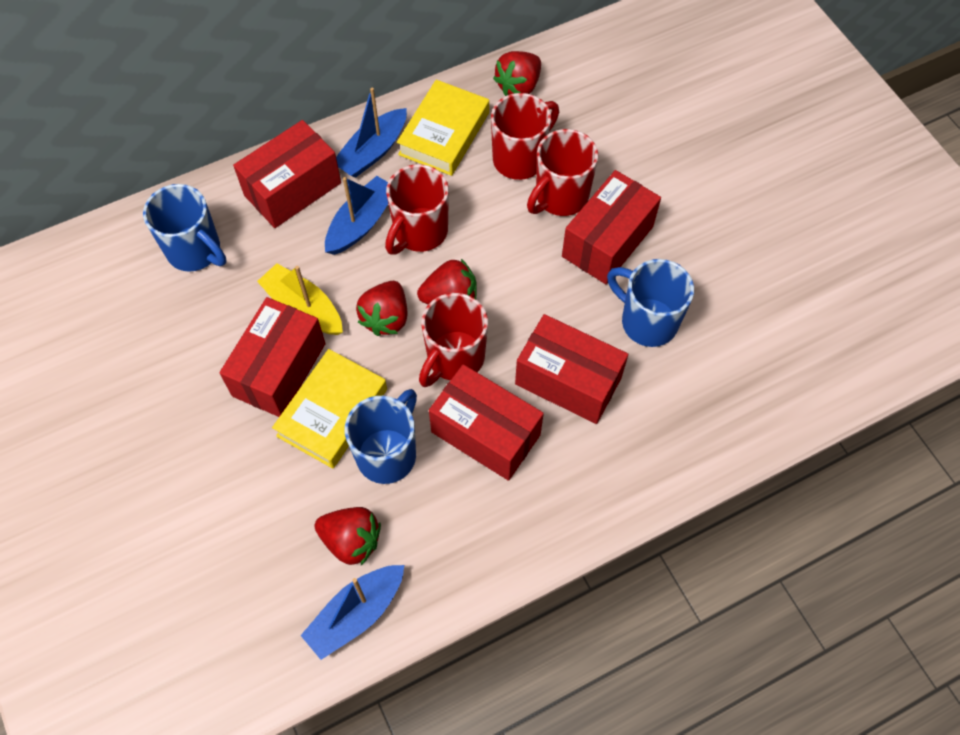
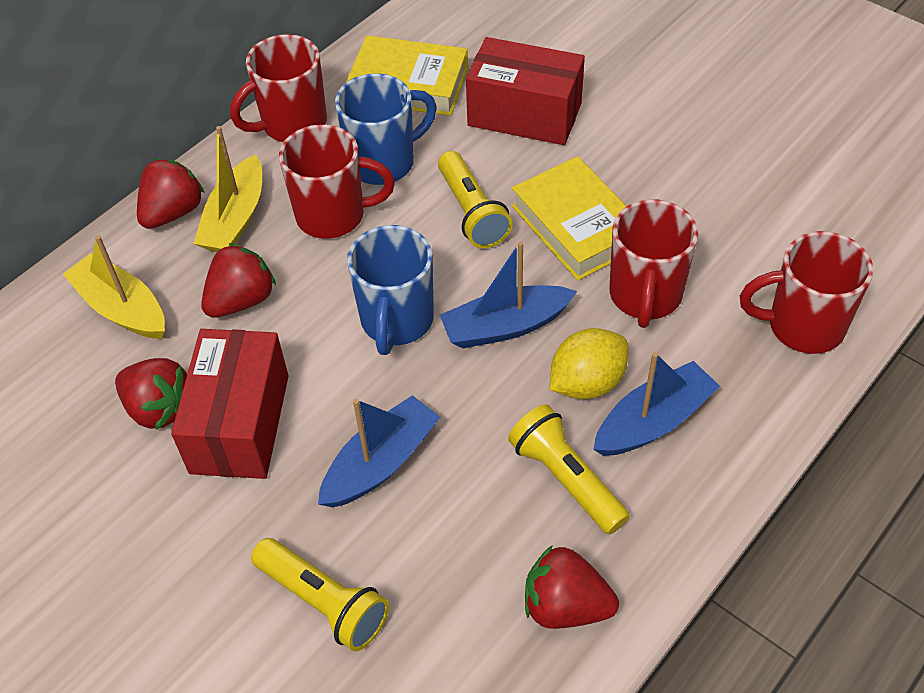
blue mug: 3 -> 2
red box: 5 -> 2
yellow boat: 1 -> 2
yellow flashlight: 0 -> 3
yellow lemon: 0 -> 1

